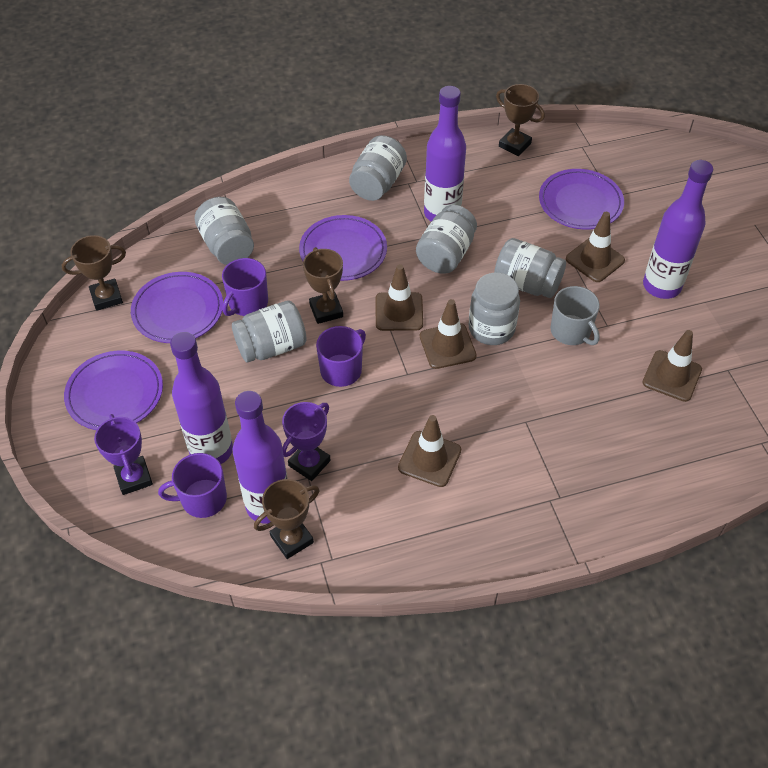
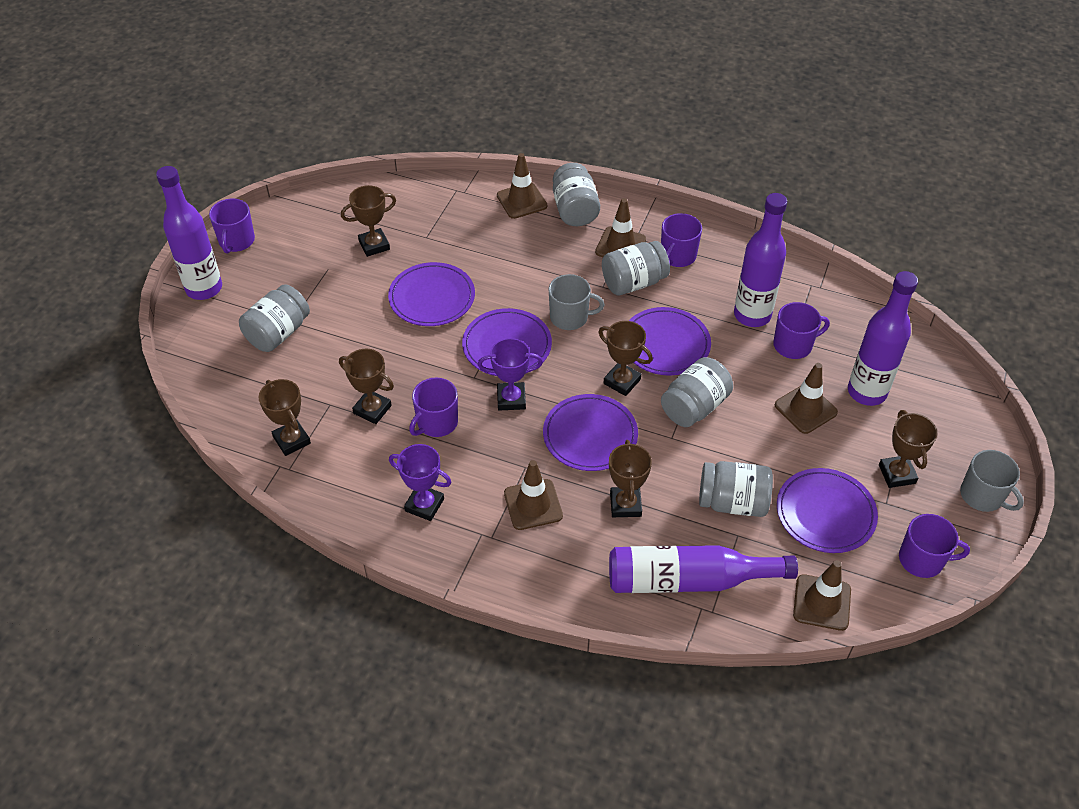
brown trophy: 4 -> 6
grey jar: 6 -> 5
grey mug: 1 -> 2
purple mug: 3 -> 5
purple plate: 4 -> 5

